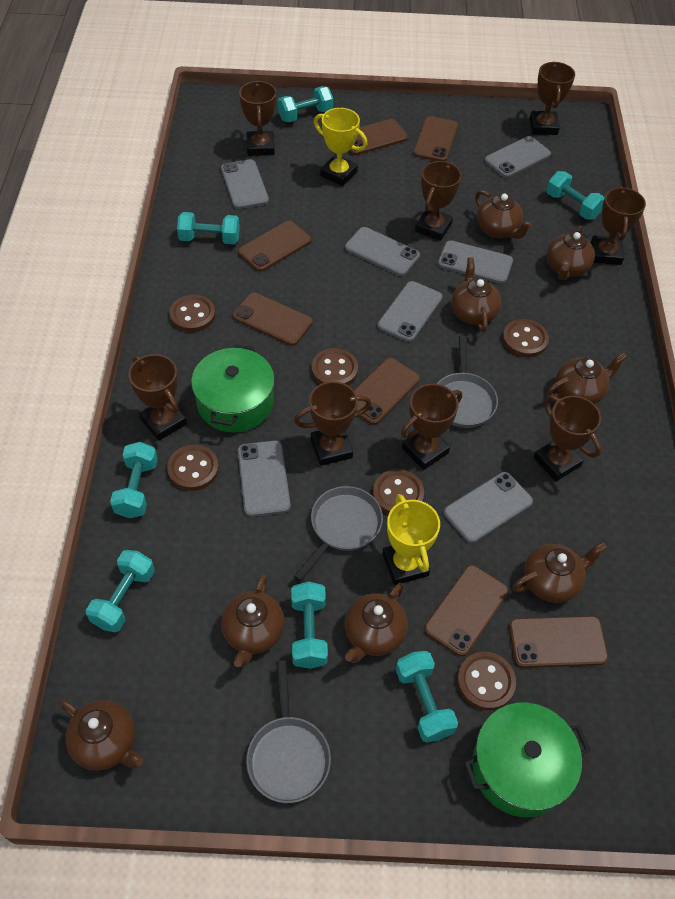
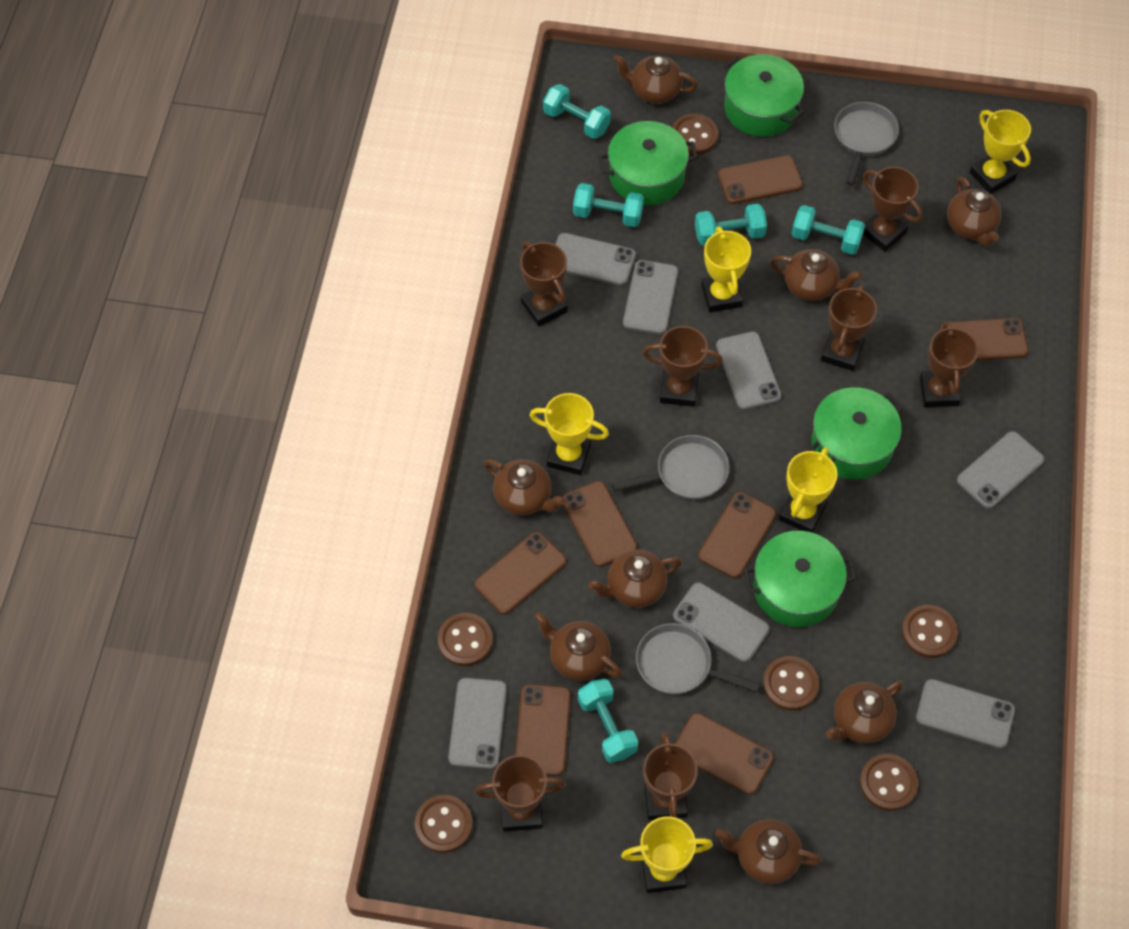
brown trophy: 8 -> 7
green pot: 2 -> 4
turquoise dumbbell: 7 -> 5
yellow trophy: 2 -> 5

